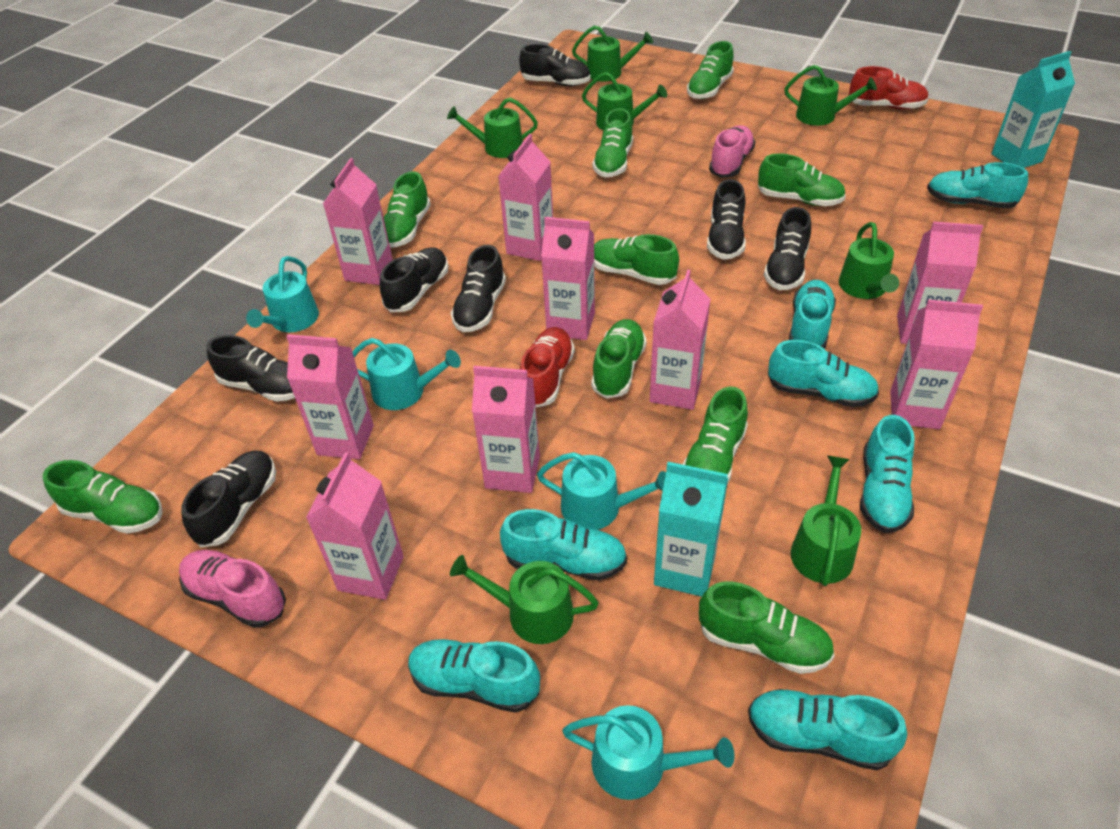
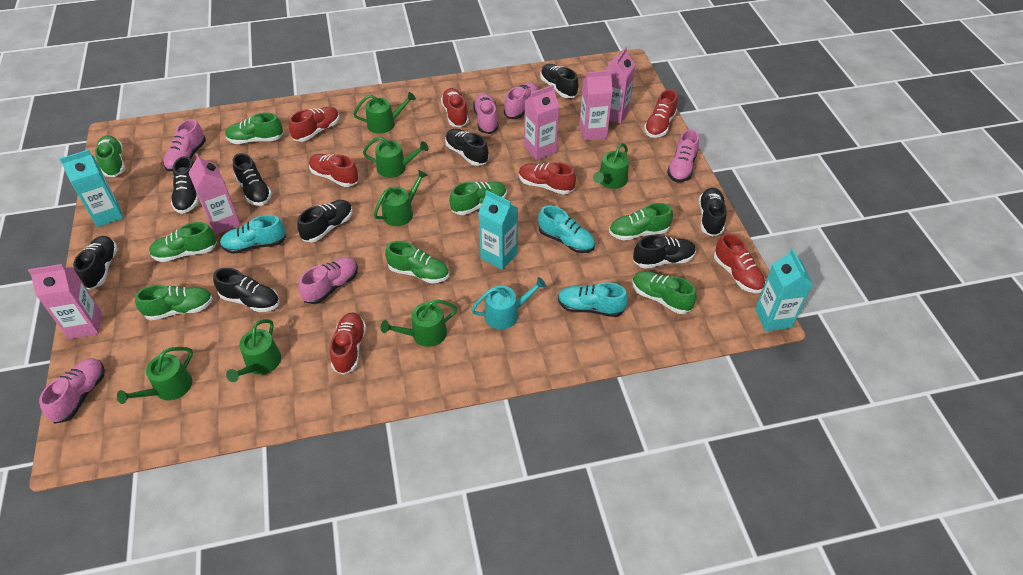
black shoe: 7 -> 9
green shoe: 9 -> 8
pink carton: 9 -> 5
pink shoe: 2 -> 6
red shoe: 2 -> 7
turquoise carton: 2 -> 3
turquoise shoe: 7 -> 3
turquoise watering can: 4 -> 1

